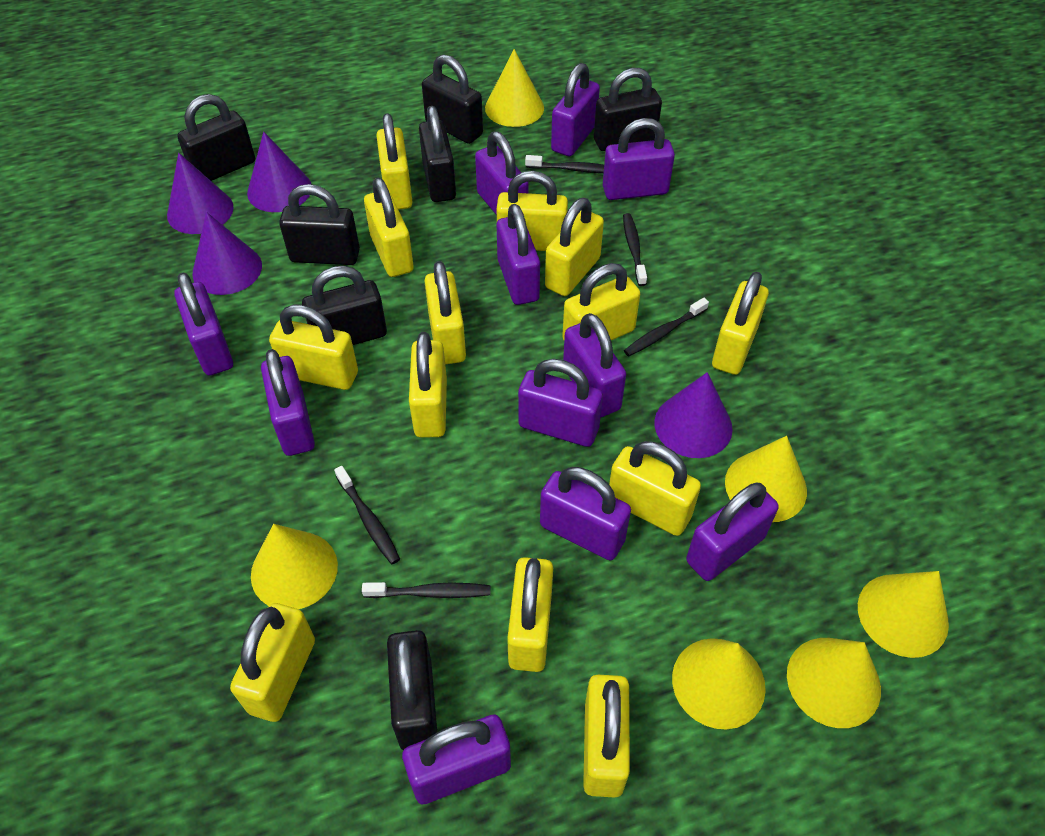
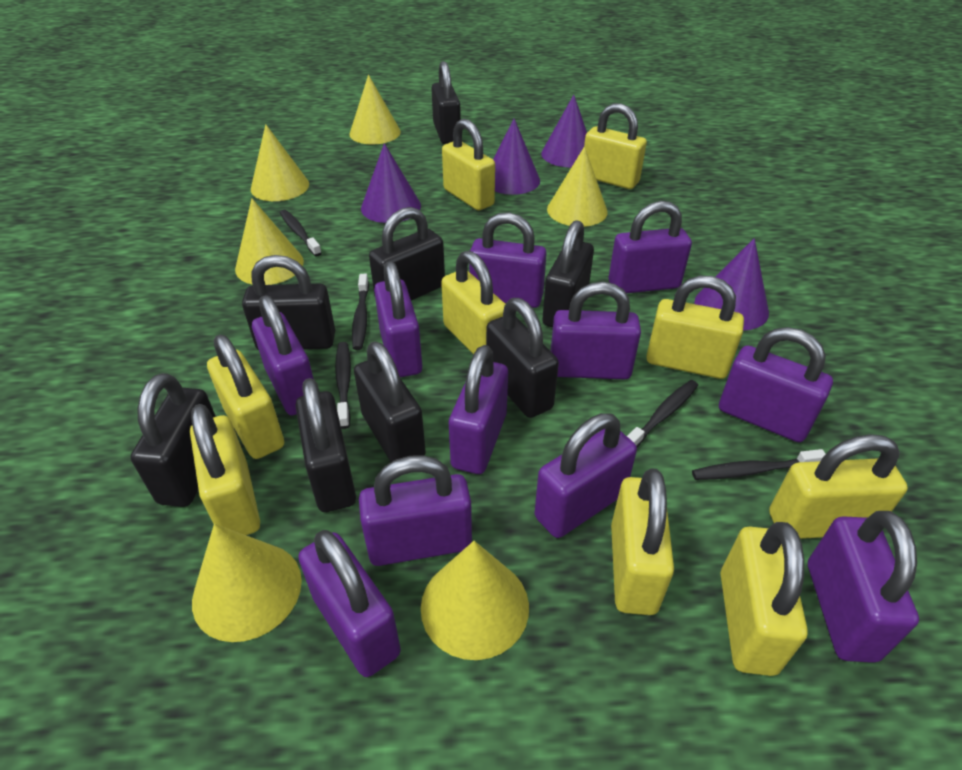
black padlock: 7 -> 8
yellow padlock: 13 -> 9

